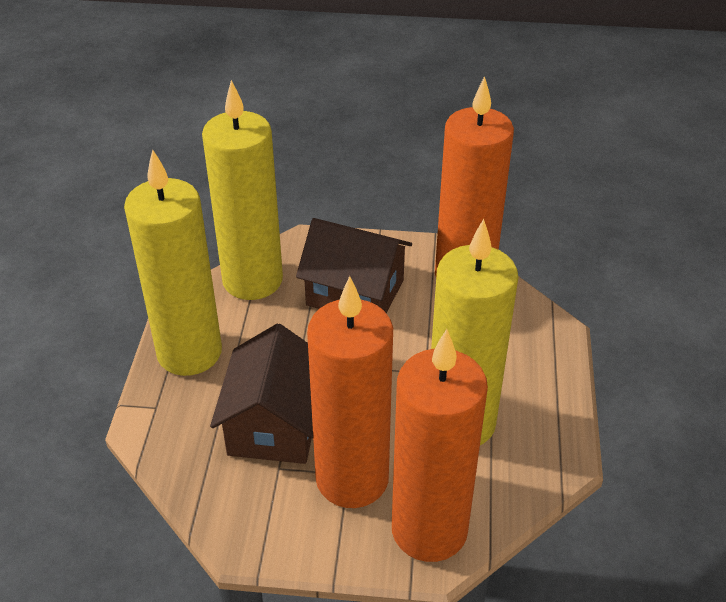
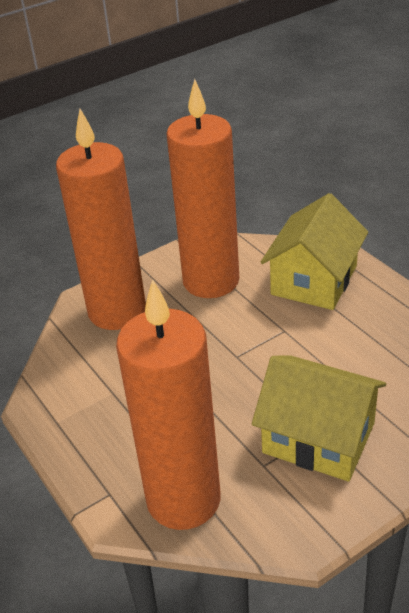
brown house: 2 -> 0
yellow candle: 3 -> 0
yellow house: 0 -> 2

